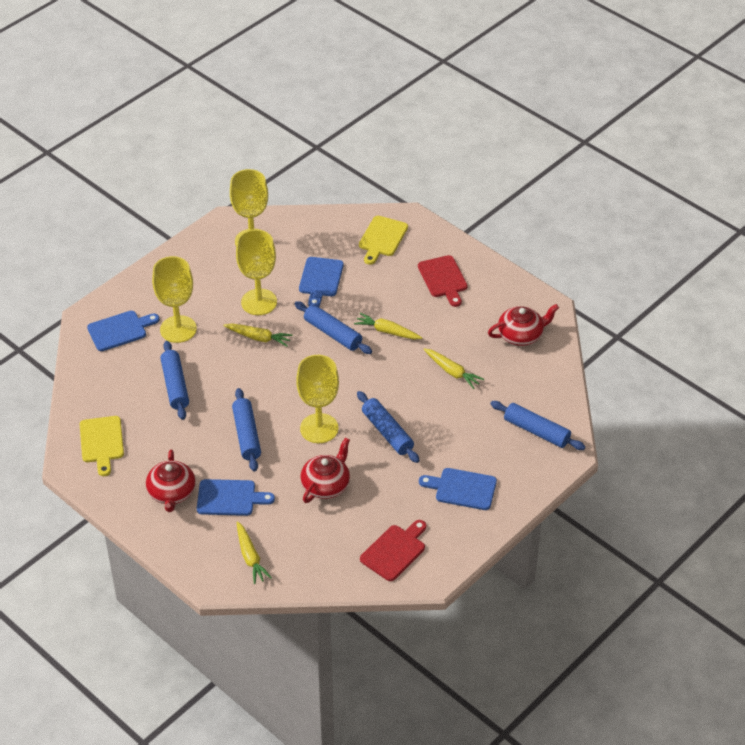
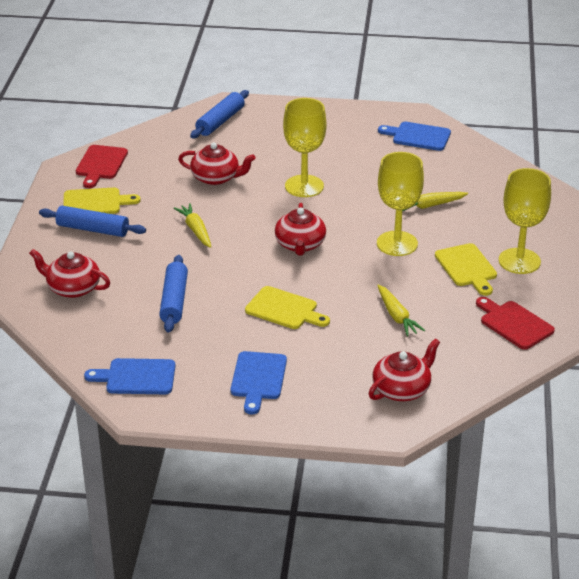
blue cutting board: 4 -> 3
blue rolling pin: 5 -> 3
red teapot: 3 -> 4
yellow carrot: 4 -> 3
yellow cutting board: 2 -> 3
yellow goblet: 4 -> 3

